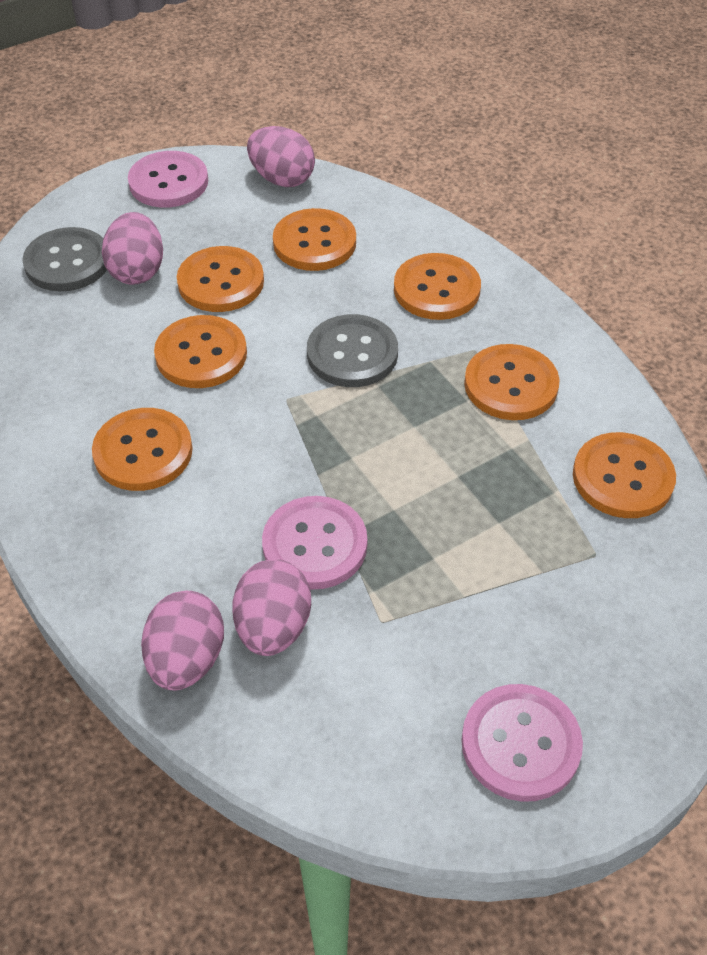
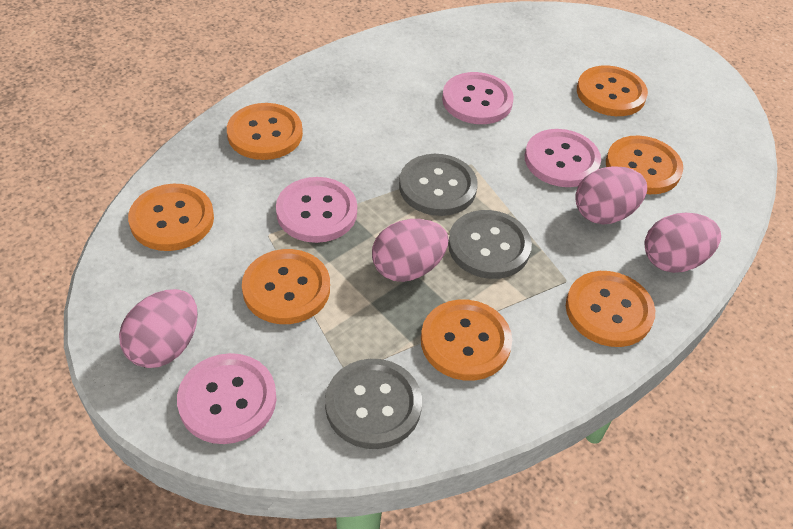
grey button: 2 -> 3
pink button: 3 -> 4

